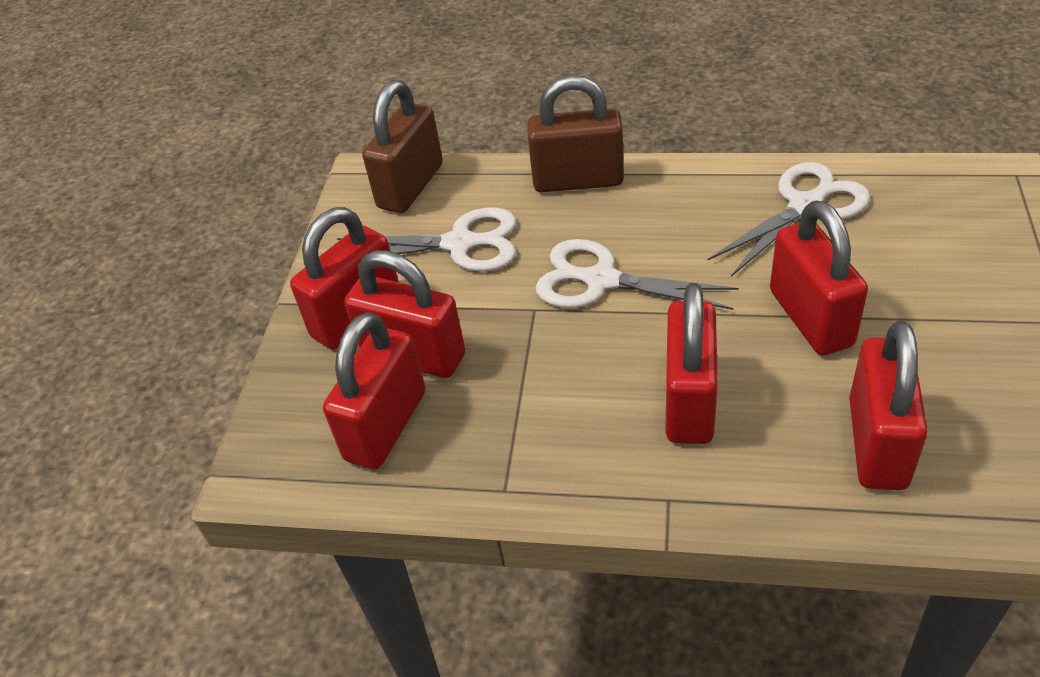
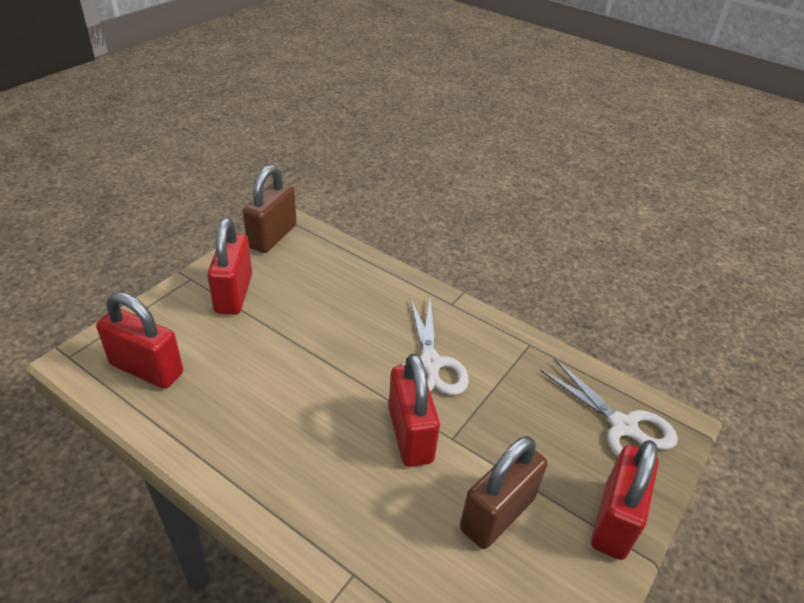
red padlock: 6 -> 4
white scissors: 3 -> 2

